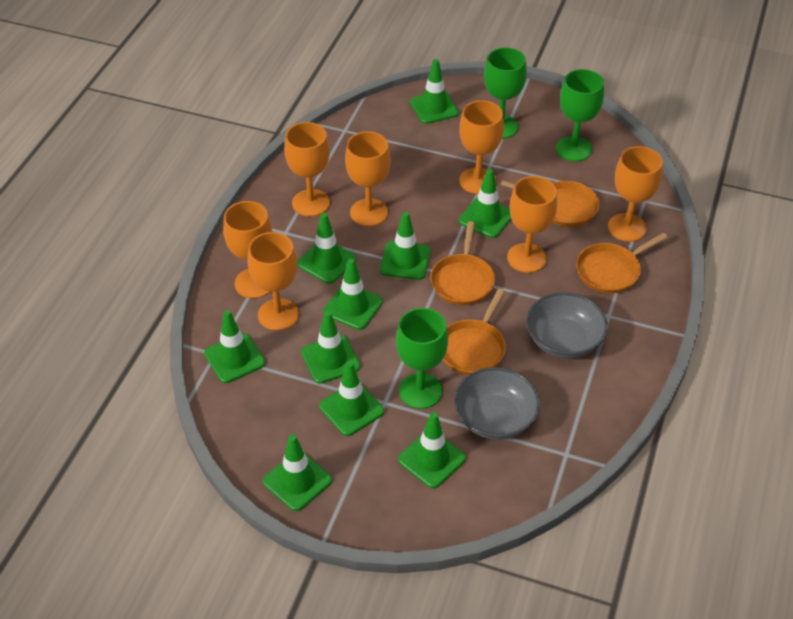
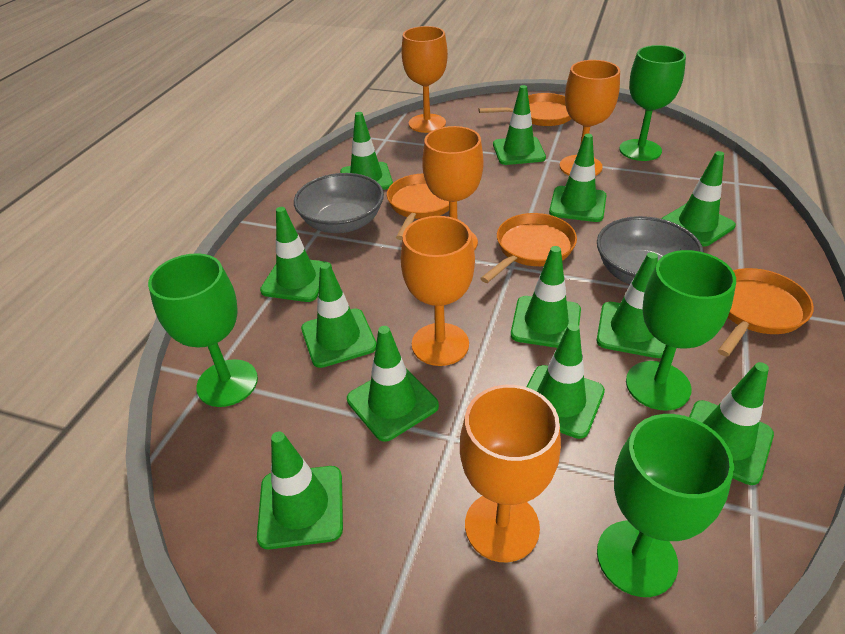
green goblet: 3 -> 4
green traffic cone: 10 -> 12
orange goblet: 7 -> 5

